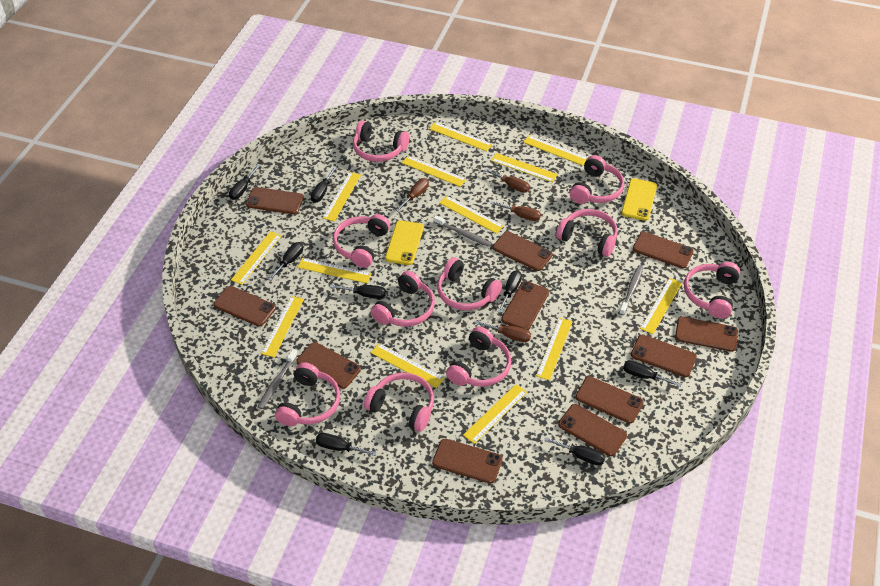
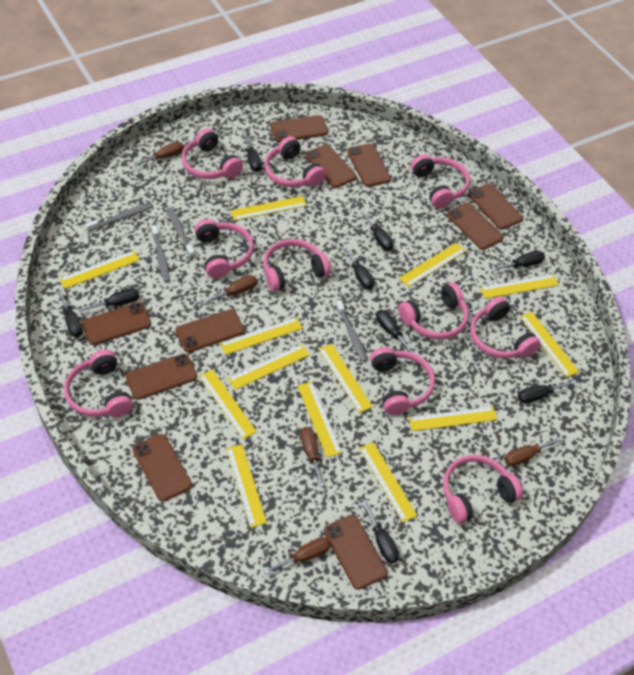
black screwdriver: 8 -> 9
brown phone: 11 -> 10
brown screwdriver: 4 -> 5
grey toothbrush: 3 -> 4
yellow phone: 2 -> 0

